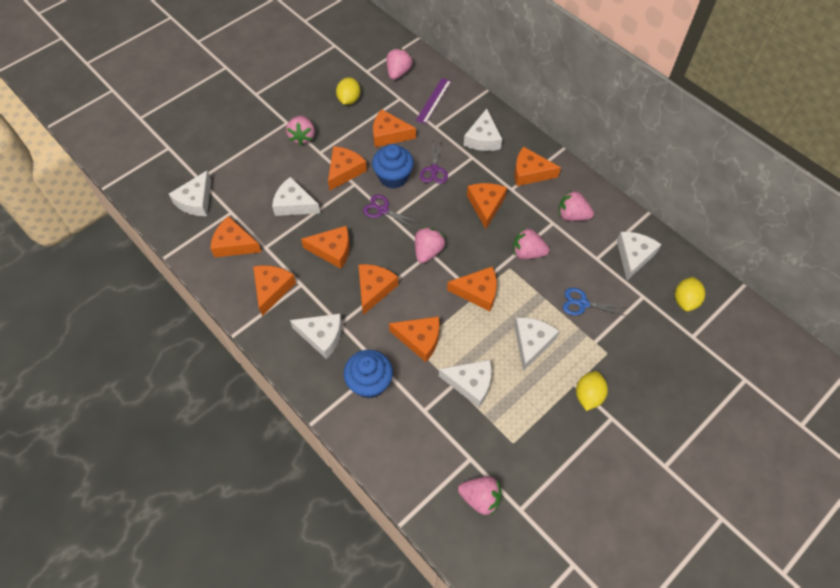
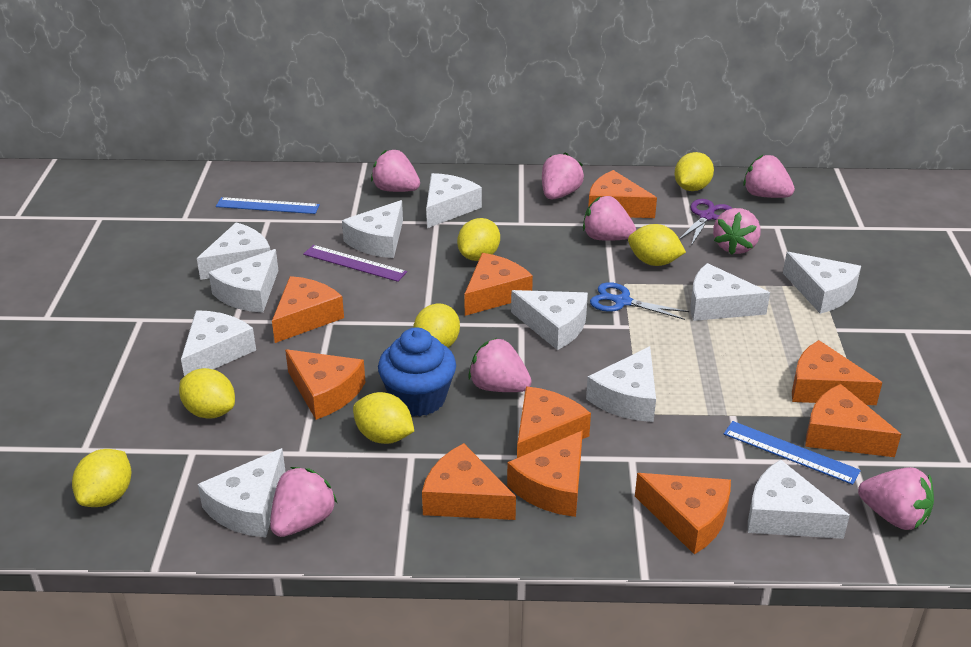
blue cupcake: 2 -> 1
blue ruler: 0 -> 2
pink strawberry: 6 -> 8
purple scissors: 2 -> 1
white cheese: 7 -> 11
yellow lemon: 3 -> 7

